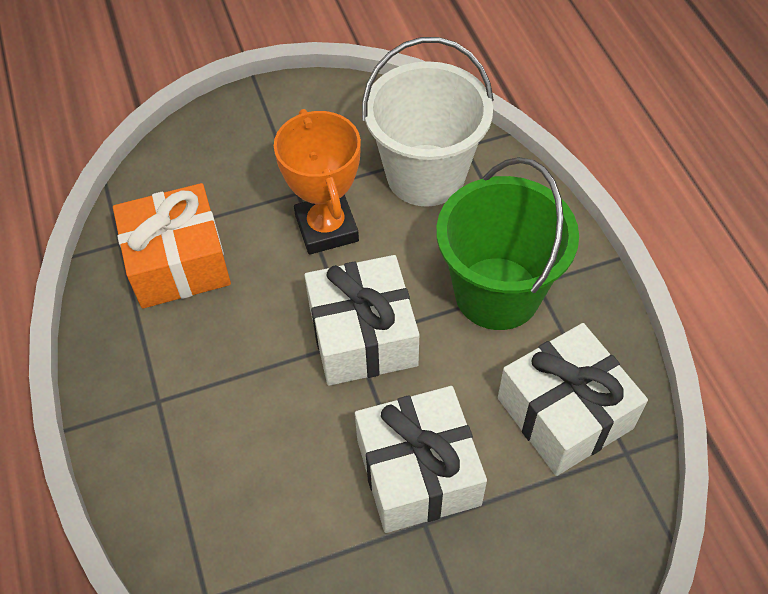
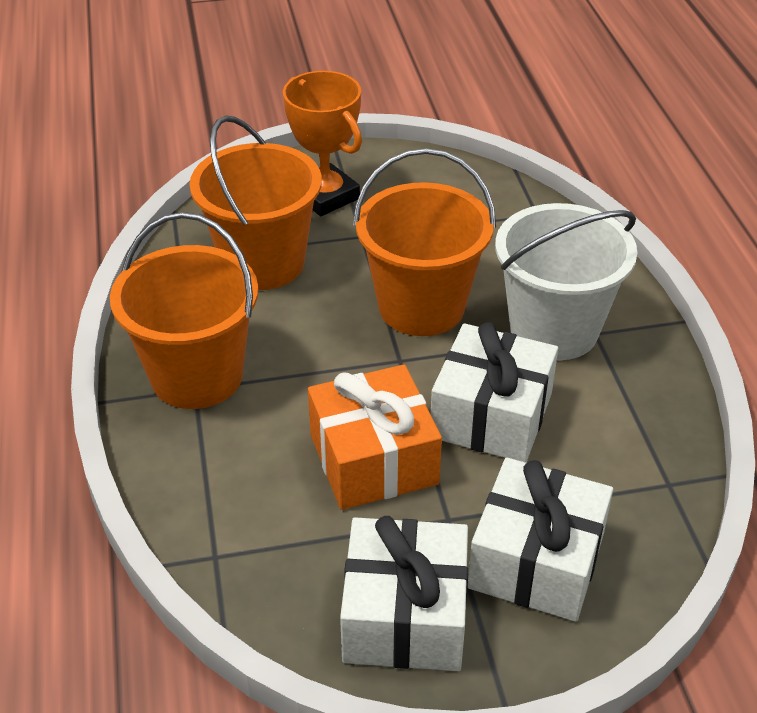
green bucket: 1 -> 0
orange bucket: 0 -> 3

